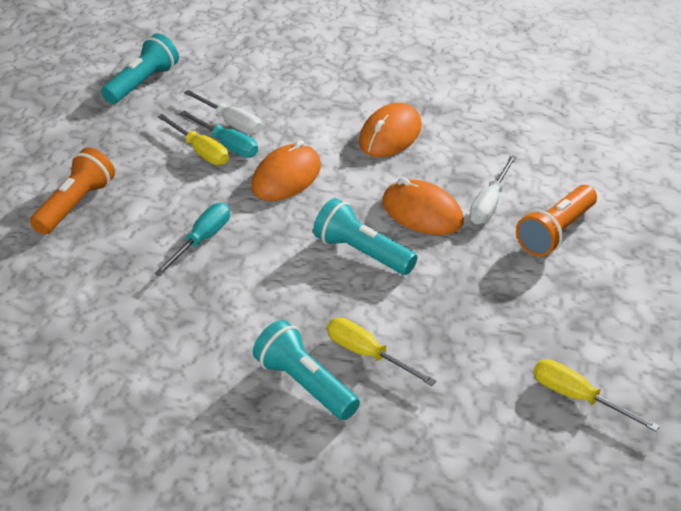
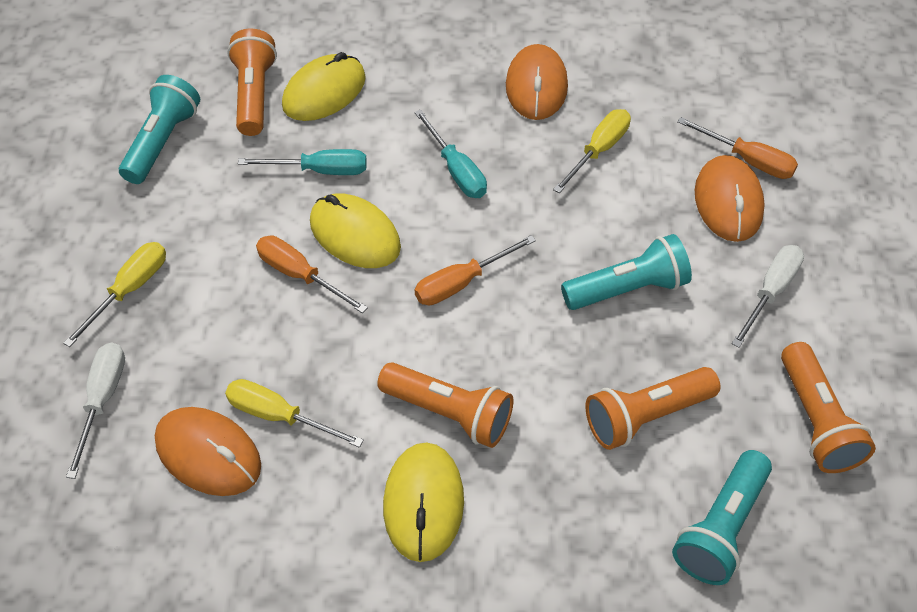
orange flashlight: 2 -> 4
orange screwdriver: 0 -> 3
yellow mouse: 0 -> 3

